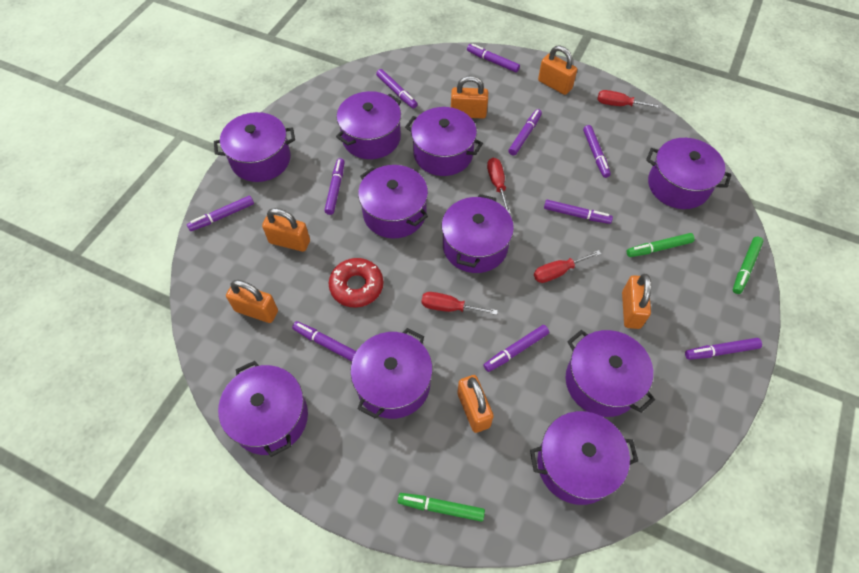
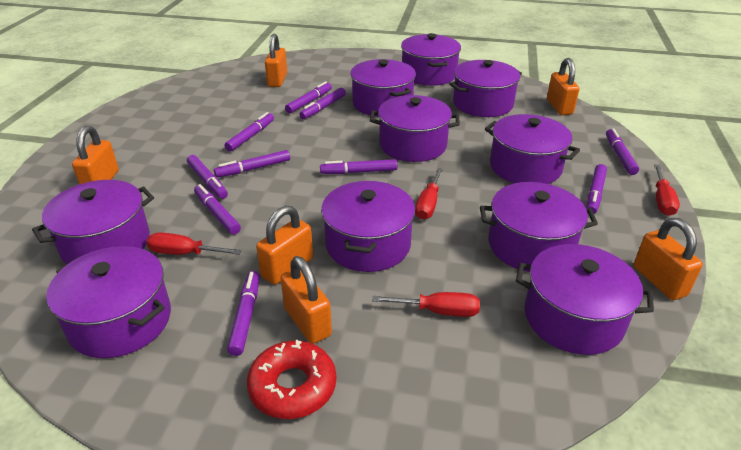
green marker: 3 -> 0

